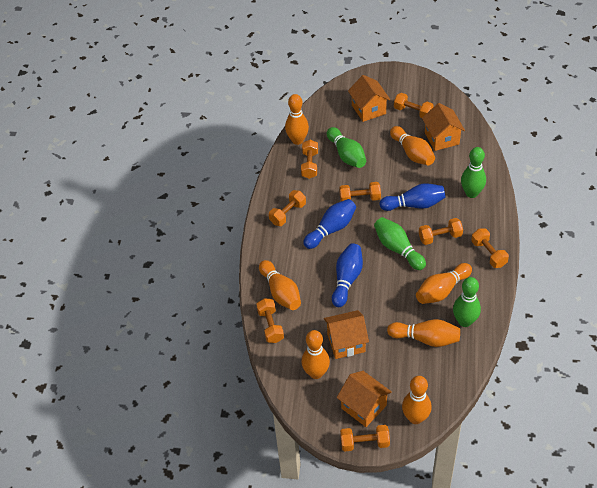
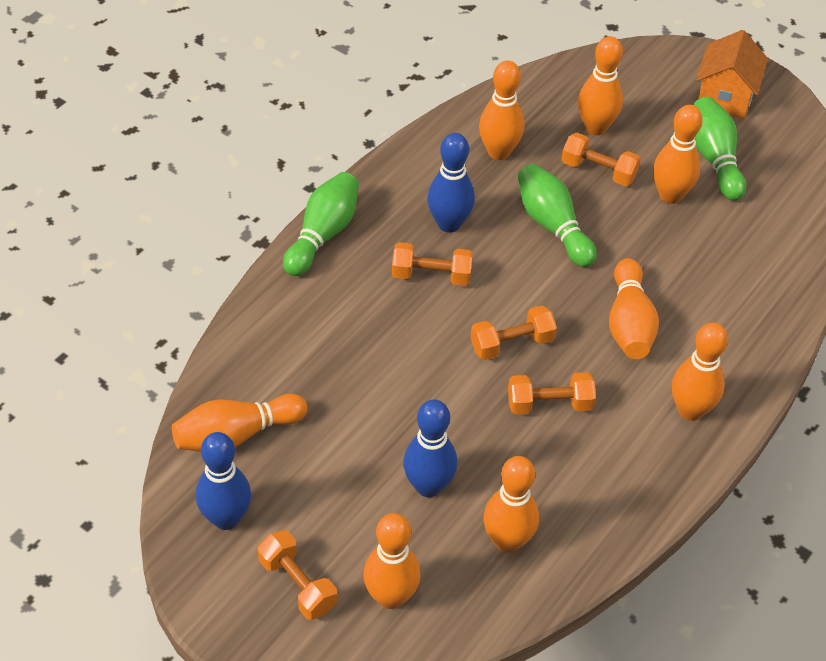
green bowling pin: 4 -> 3
orange bowling pin: 7 -> 8
orange dumbbell: 8 -> 5
orange house: 4 -> 1

